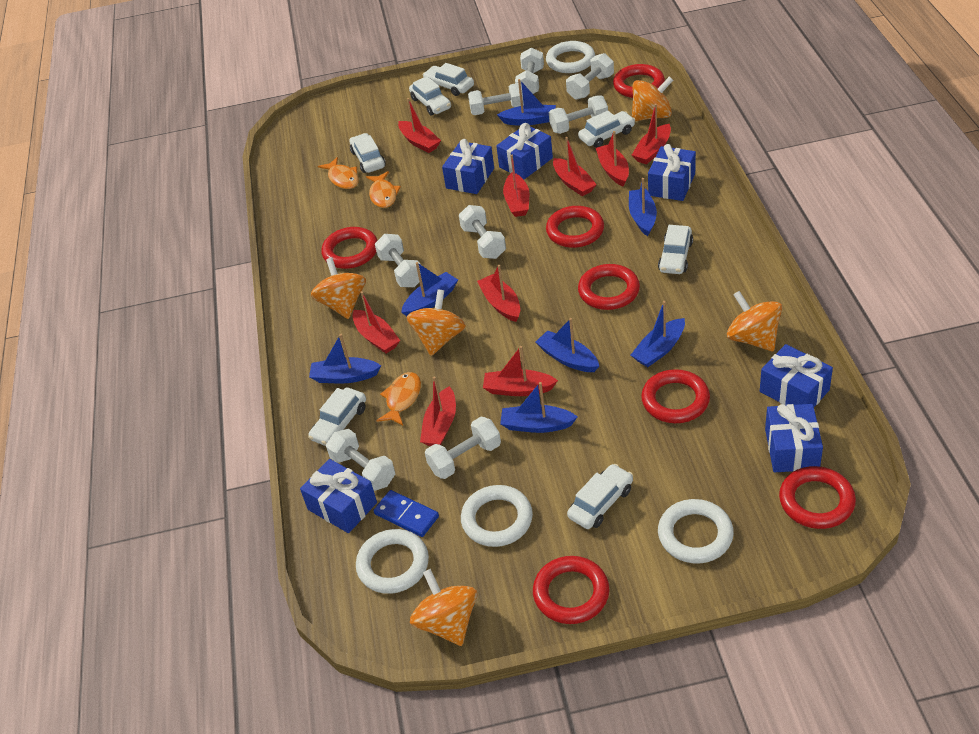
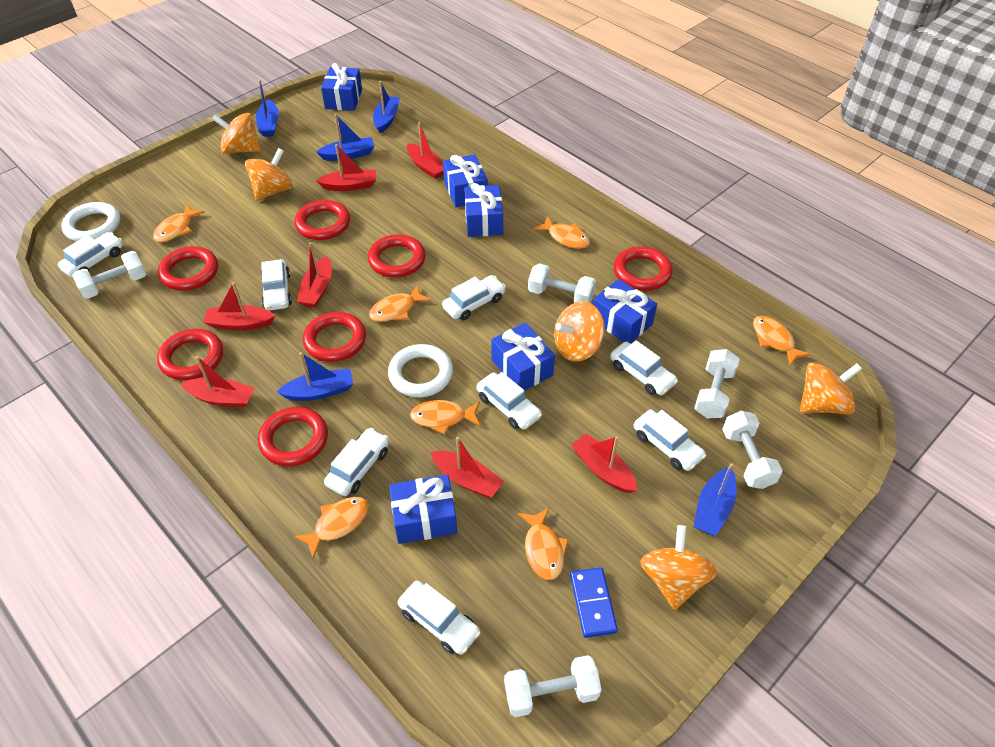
blue boat: 7 -> 5
orange fish: 3 -> 7
red boat: 9 -> 7
white car: 7 -> 8
white dumbbell: 8 -> 5
white ring: 4 -> 2

